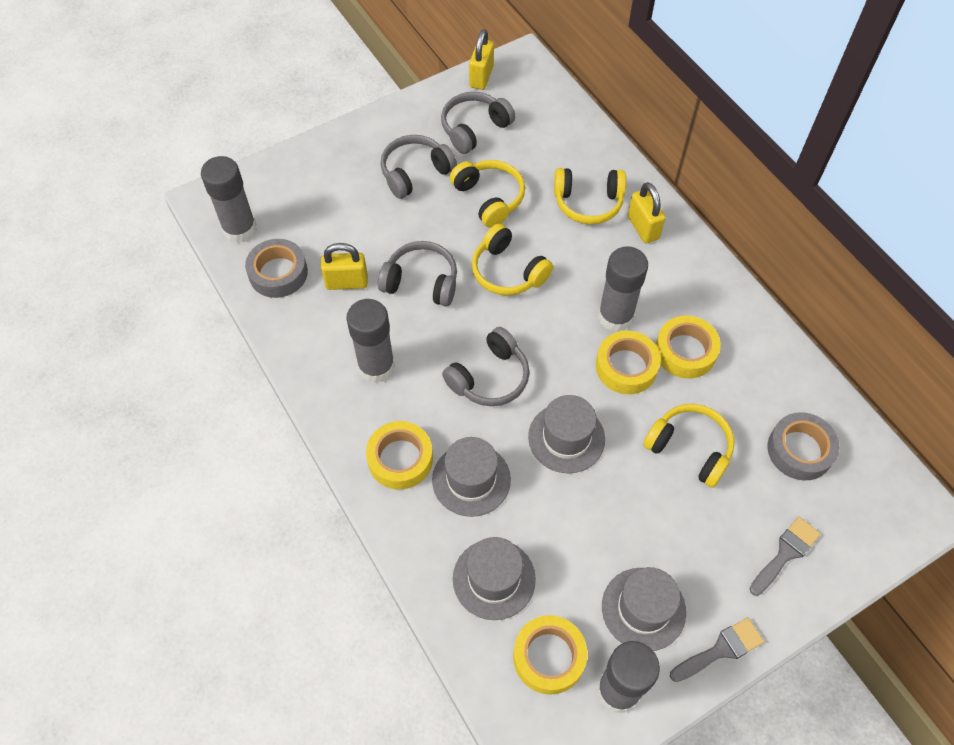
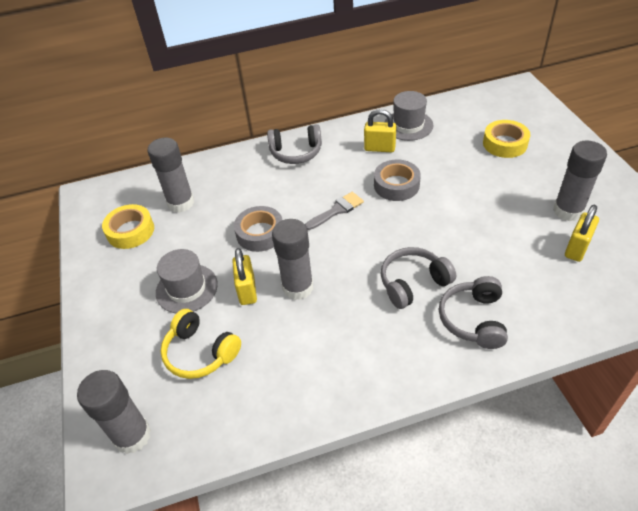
grey brush: 2 -> 1
grey hat: 4 -> 2
grey headphones: 4 -> 3
yellow headphones: 4 -> 1
yellow tape: 4 -> 2

